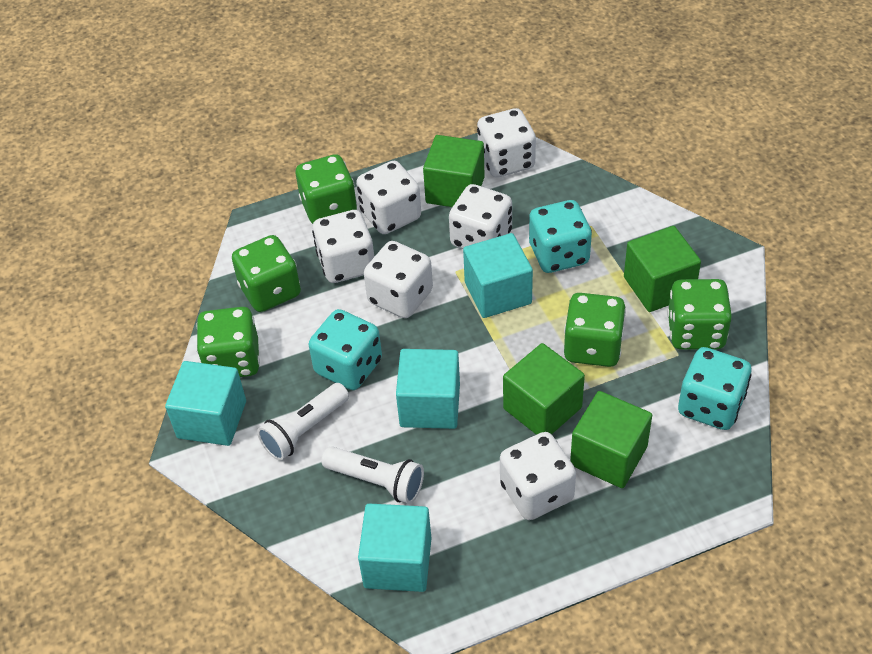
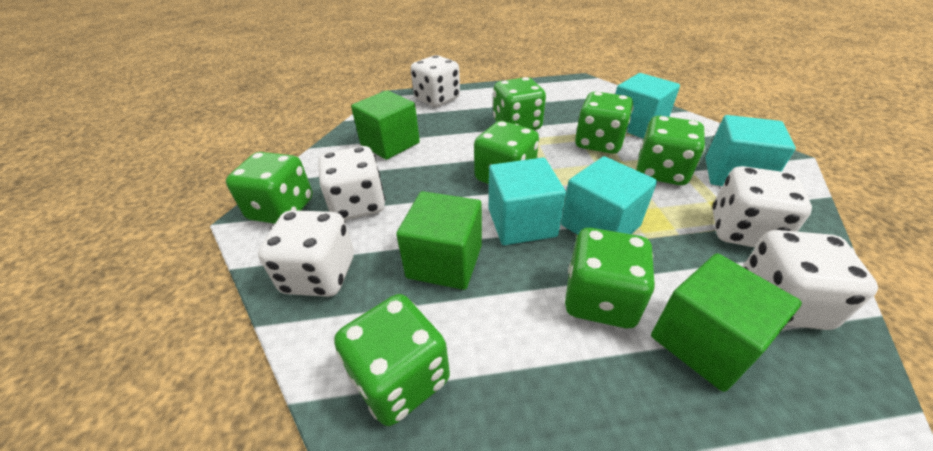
green cube: 4 -> 3
green dice: 5 -> 7
turquoise dice: 3 -> 0
white dice: 6 -> 5
white flashlight: 2 -> 0

